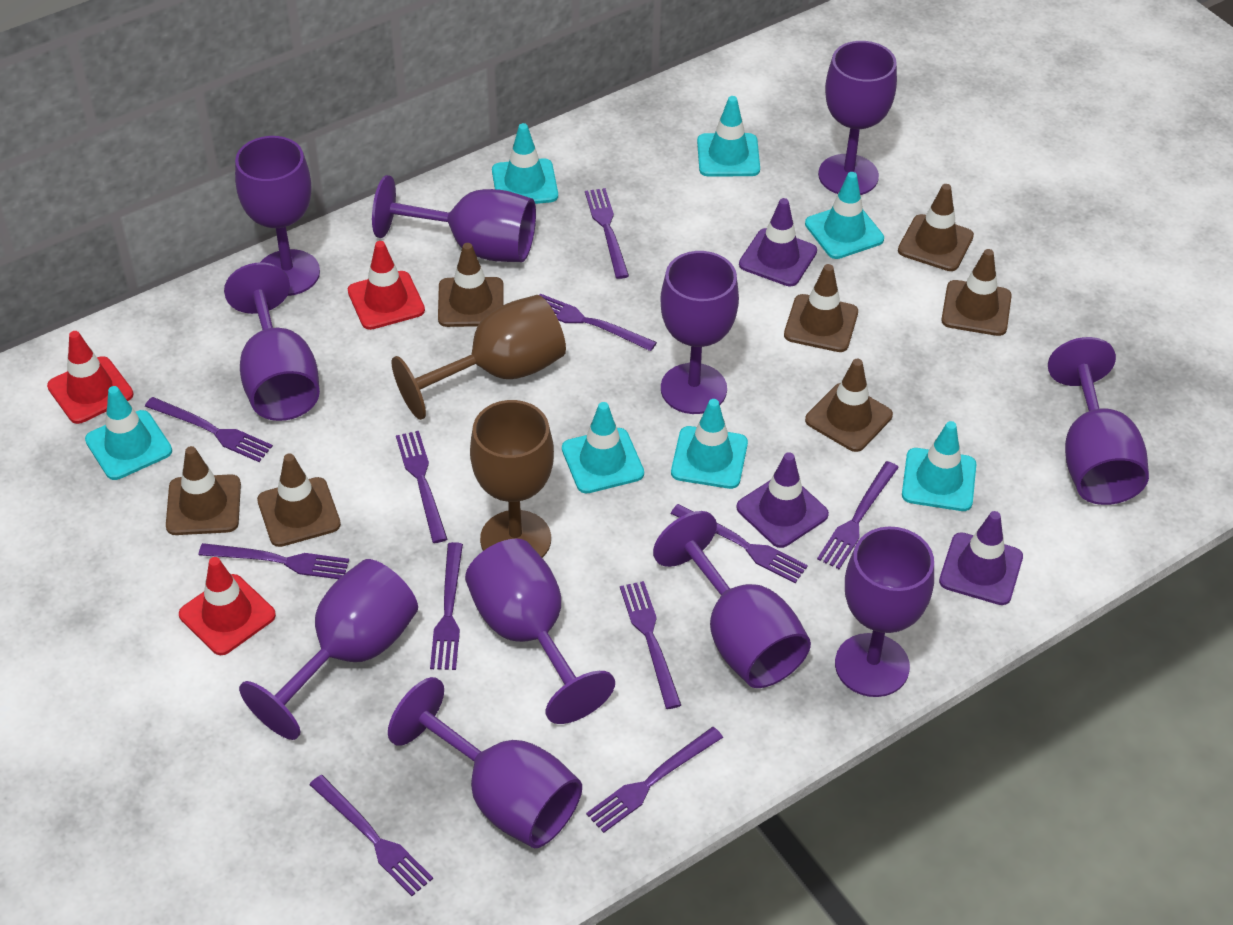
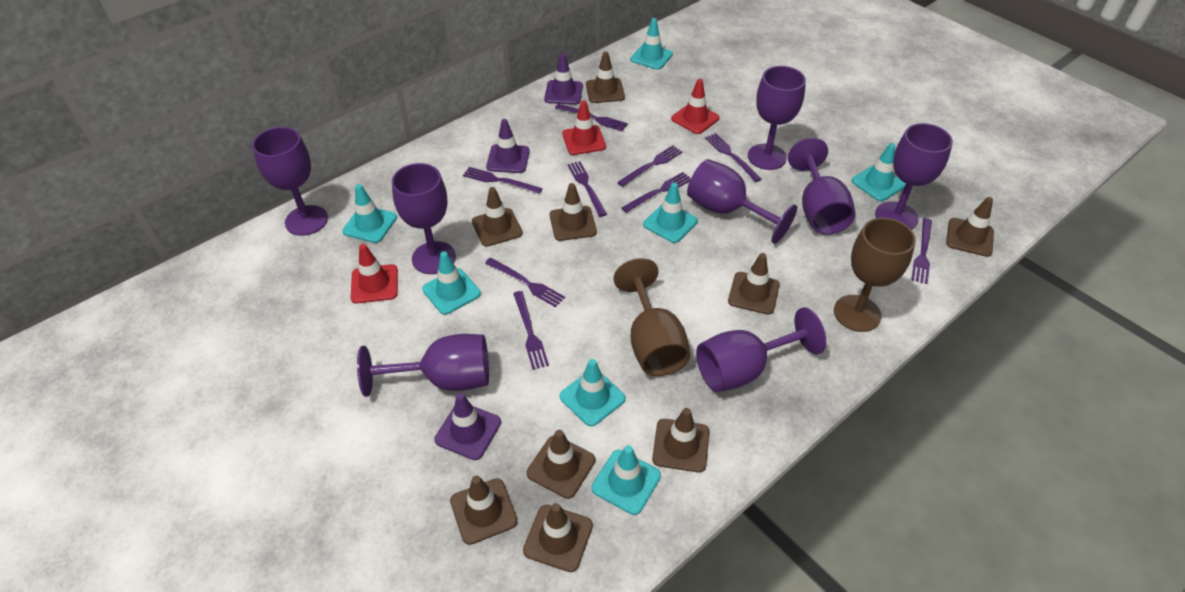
brown traffic cone: 7 -> 9
purple fork: 11 -> 9
purple goblet: 11 -> 8

